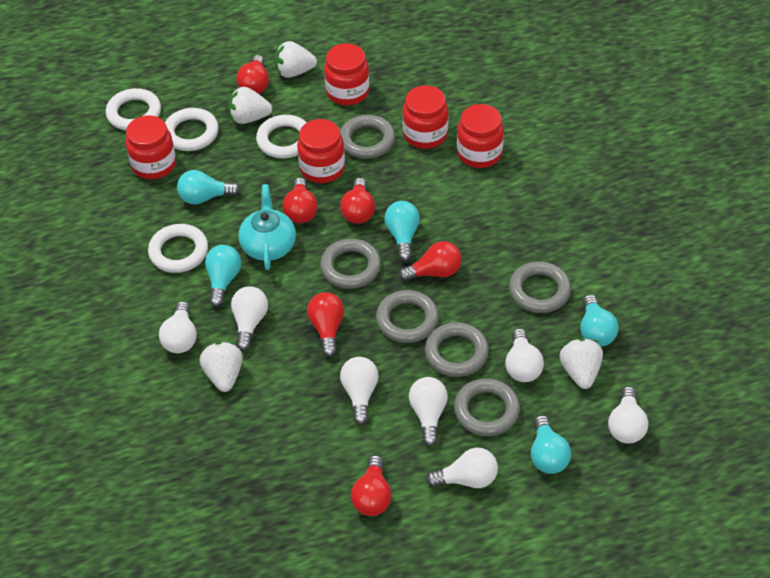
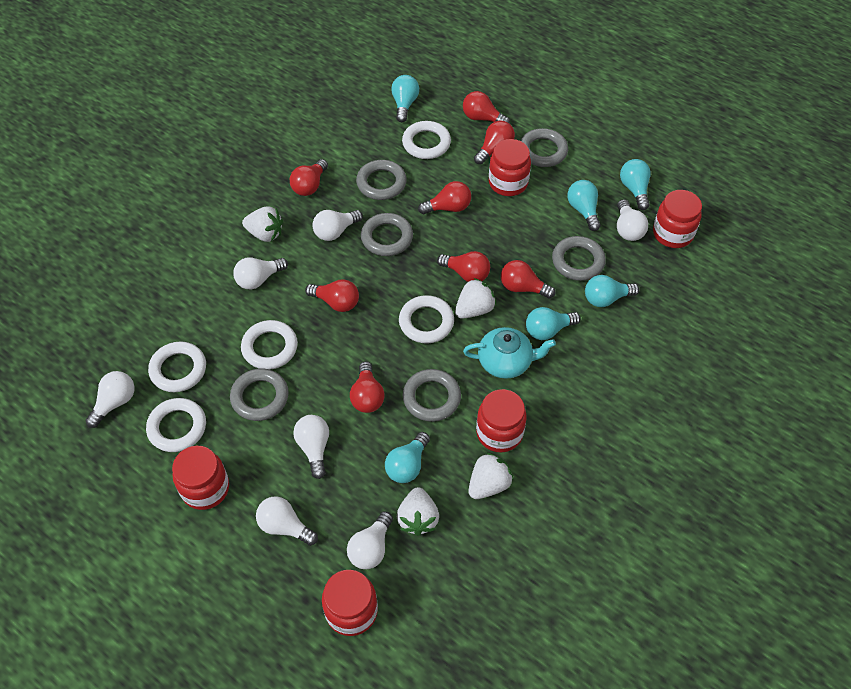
red light bulb: 6 -> 8
turquoise light bulb: 5 -> 6
white ring: 4 -> 5

